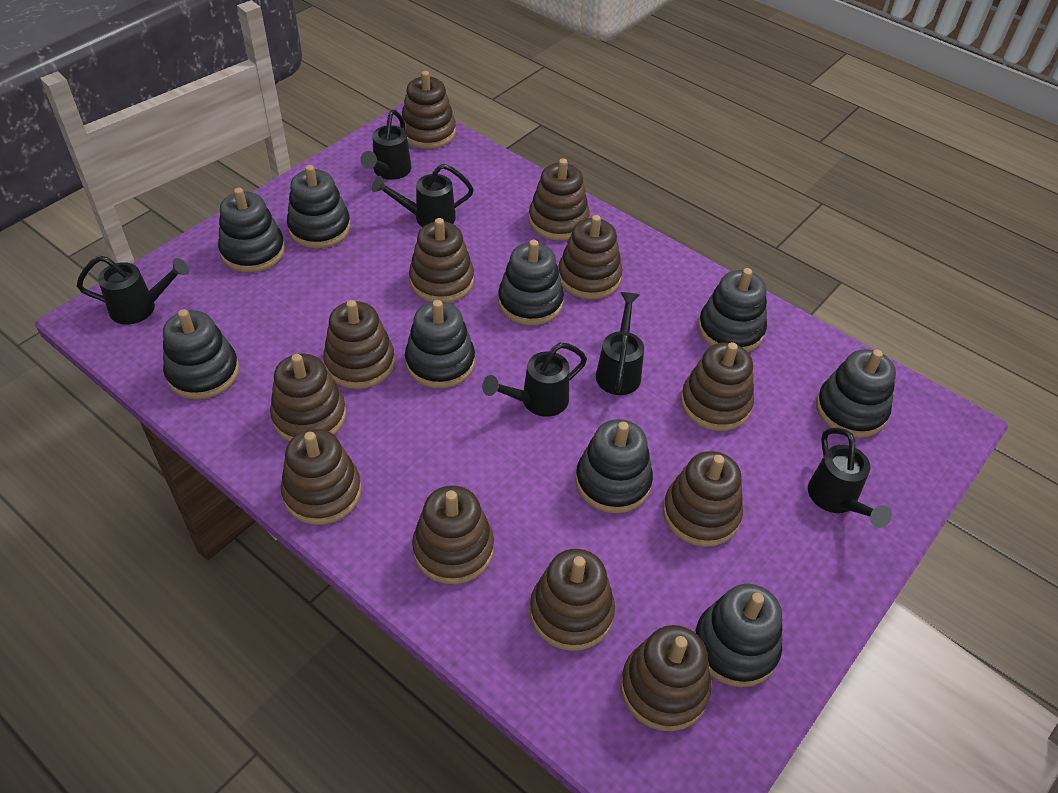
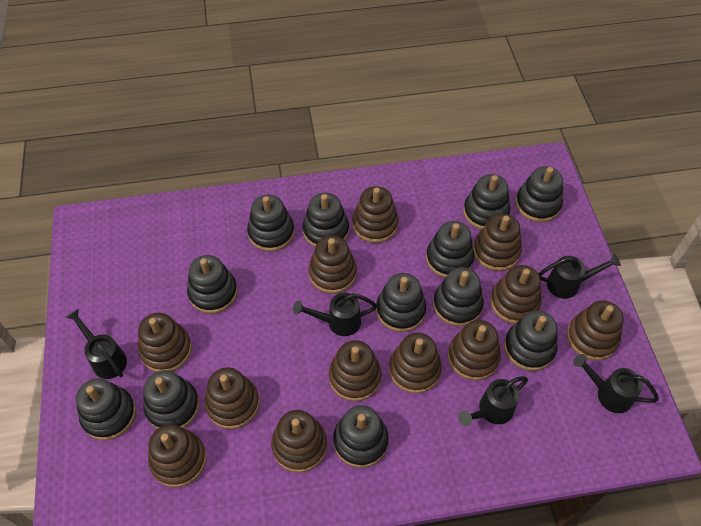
black stacking toy: 9 -> 12
black watering can: 6 -> 5

